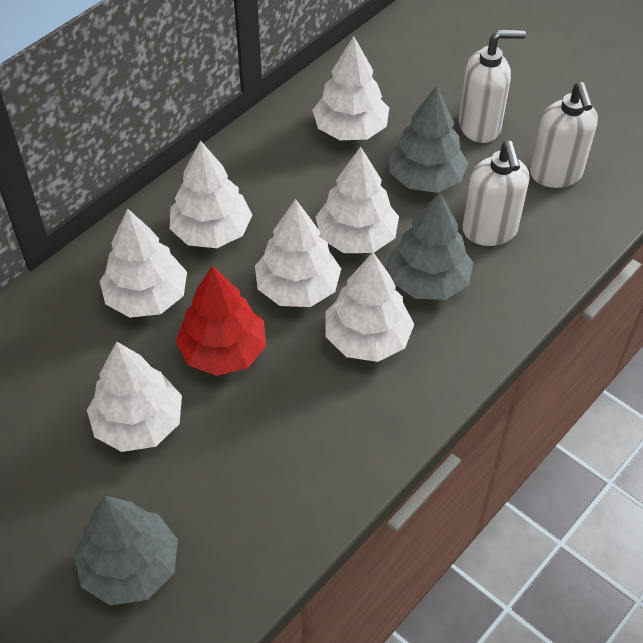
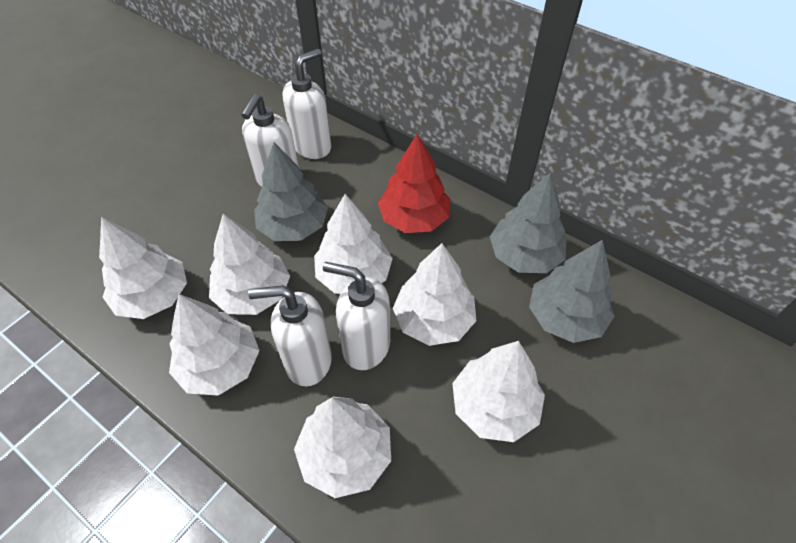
white soap dispenser: 3 -> 4

